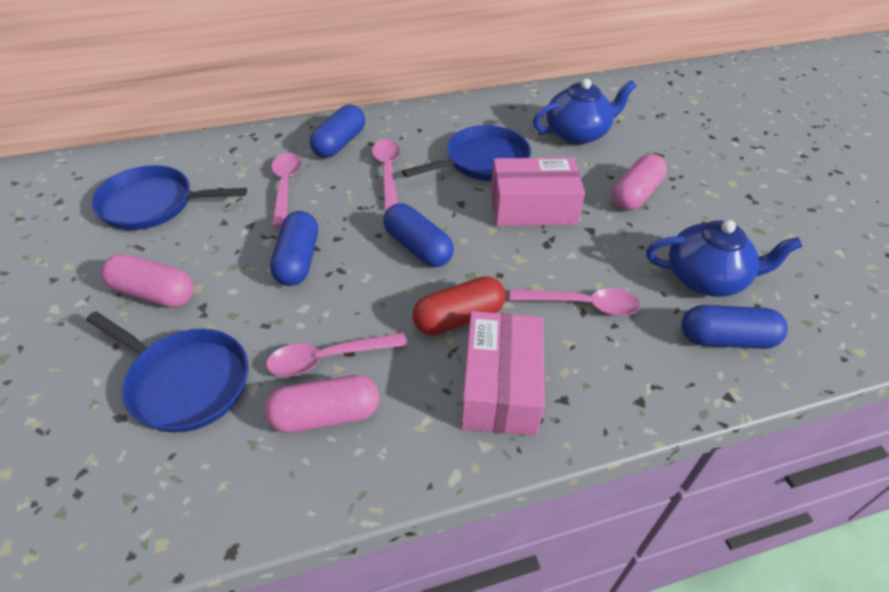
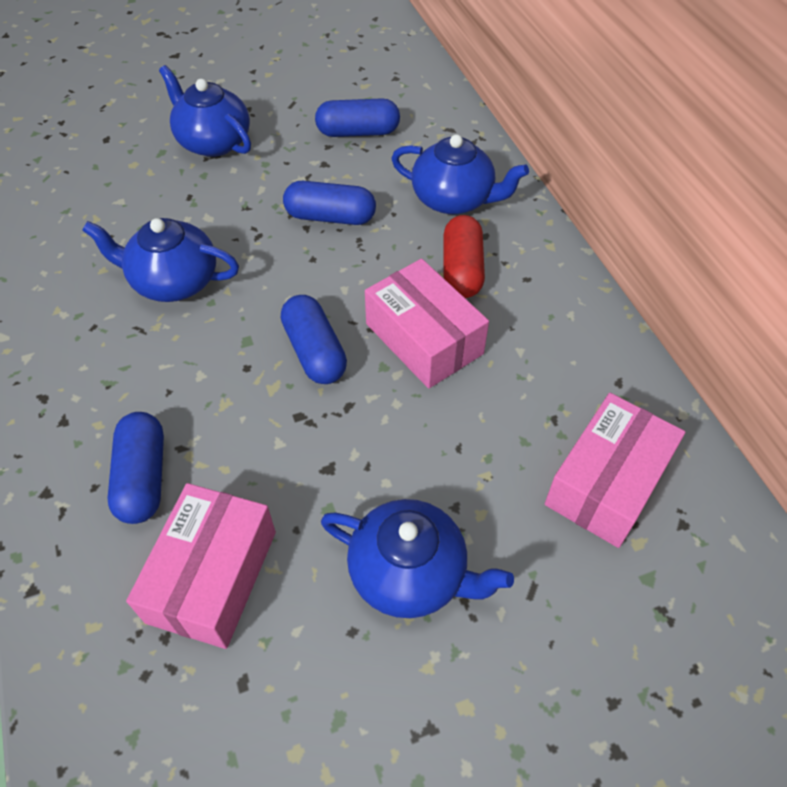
blue pan: 3 -> 0
blue teapot: 2 -> 4
pink box: 2 -> 3
pink capsule: 3 -> 0
pink spoon: 4 -> 0

